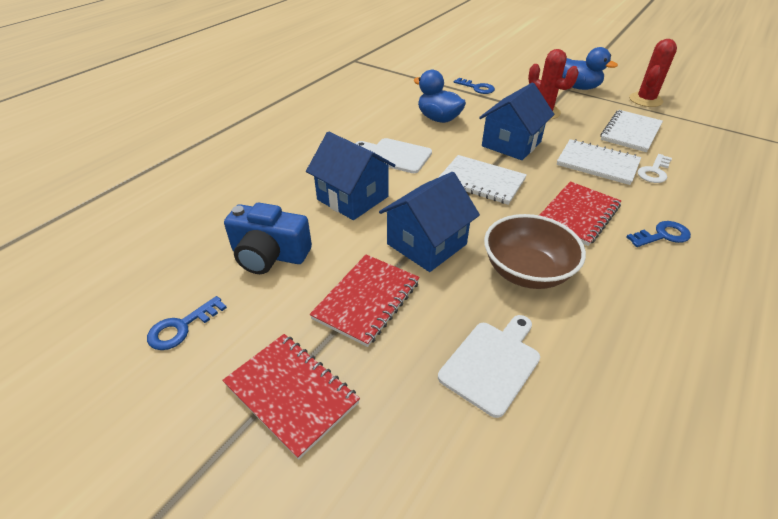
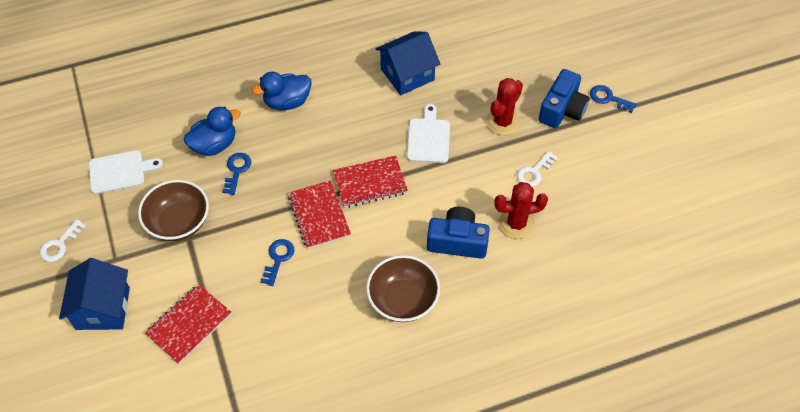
blue camera: 1 -> 2
blue house: 3 -> 2
brown bowl: 1 -> 2
white key: 1 -> 2
white notebook: 3 -> 0

